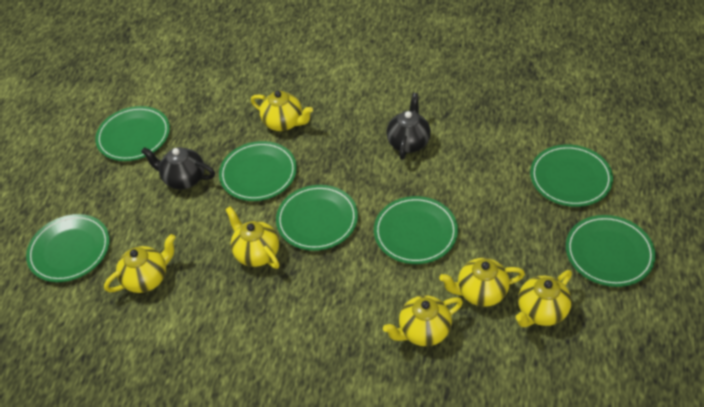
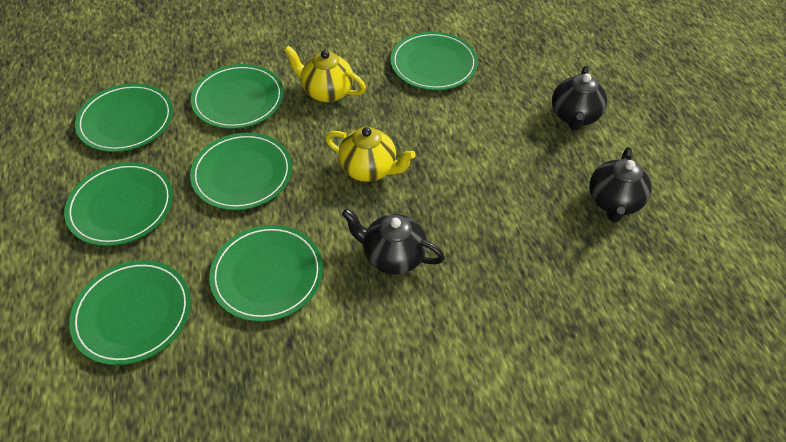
black teapot: 2 -> 3
yellow teapot: 6 -> 2

